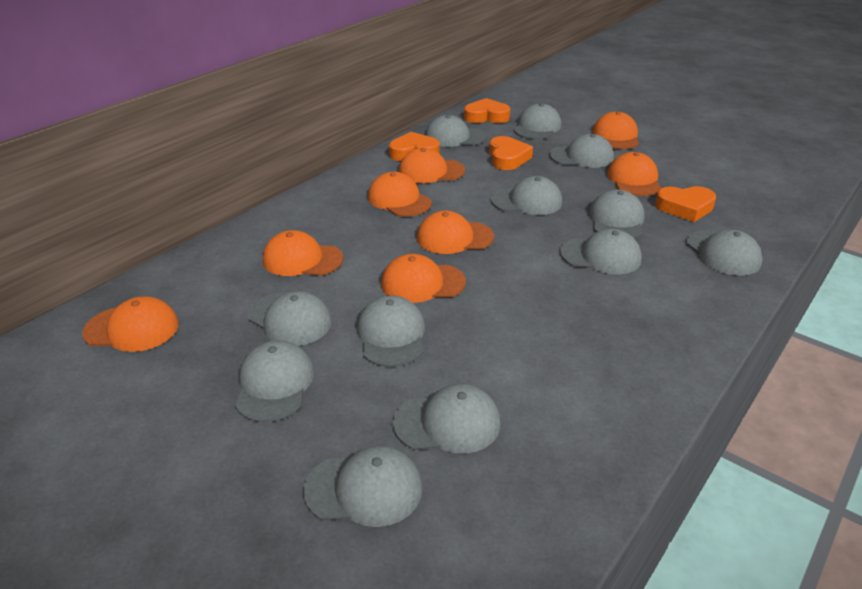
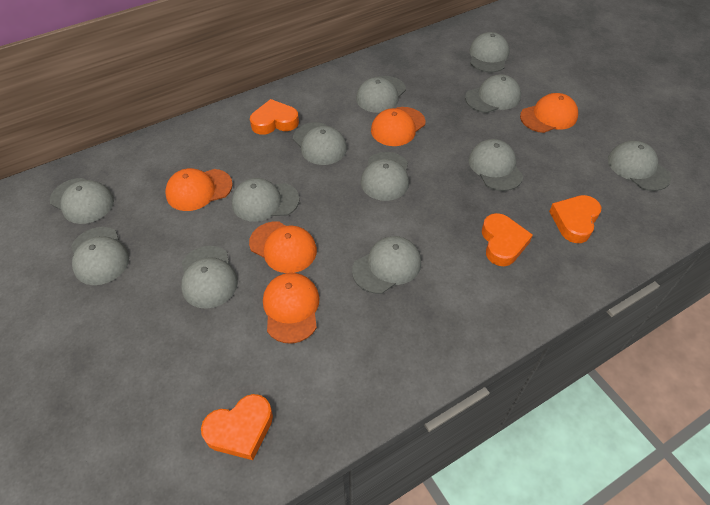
orange cap: 8 -> 5

